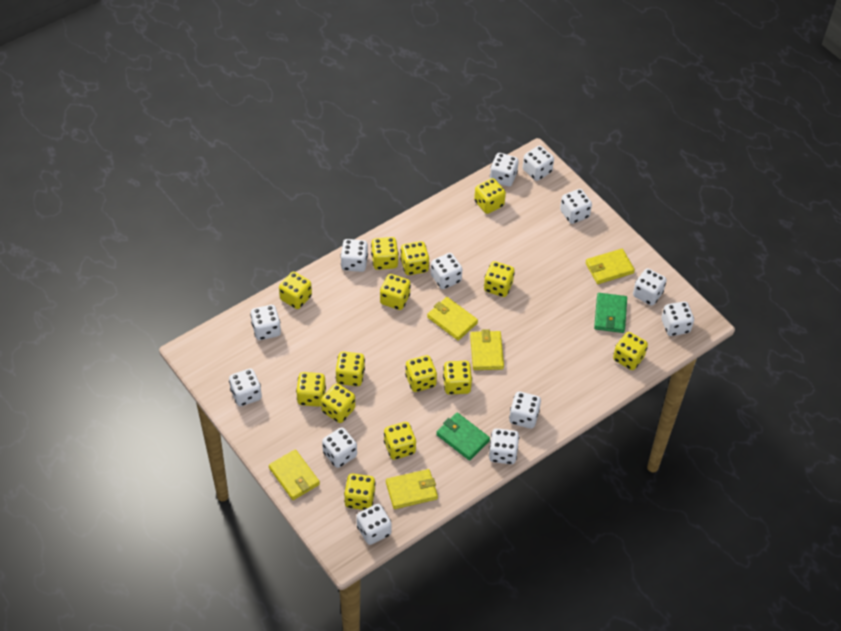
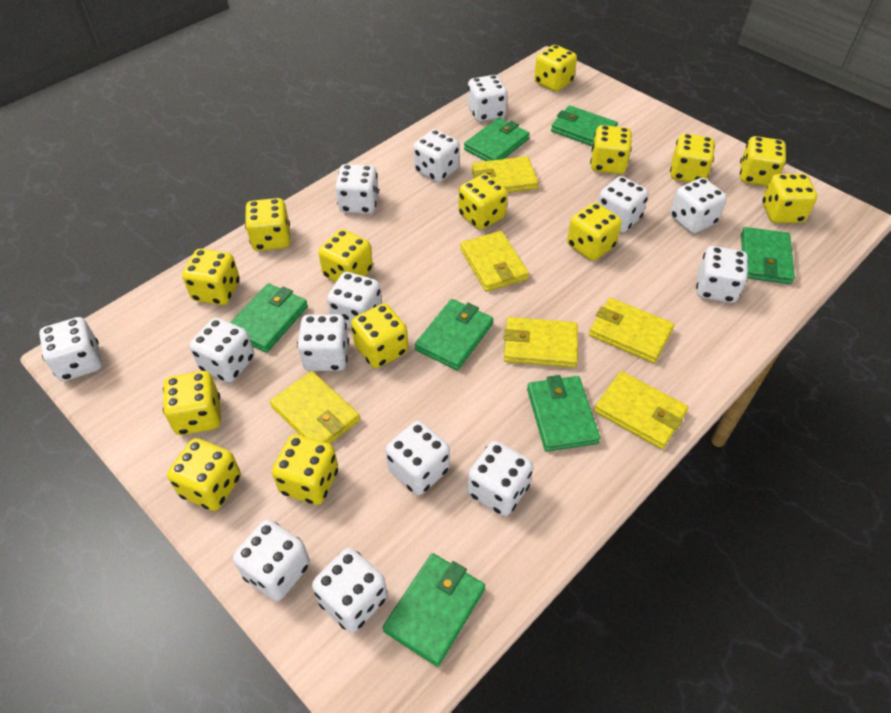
green wallet: 2 -> 7
white dice: 13 -> 14
yellow wallet: 5 -> 6

